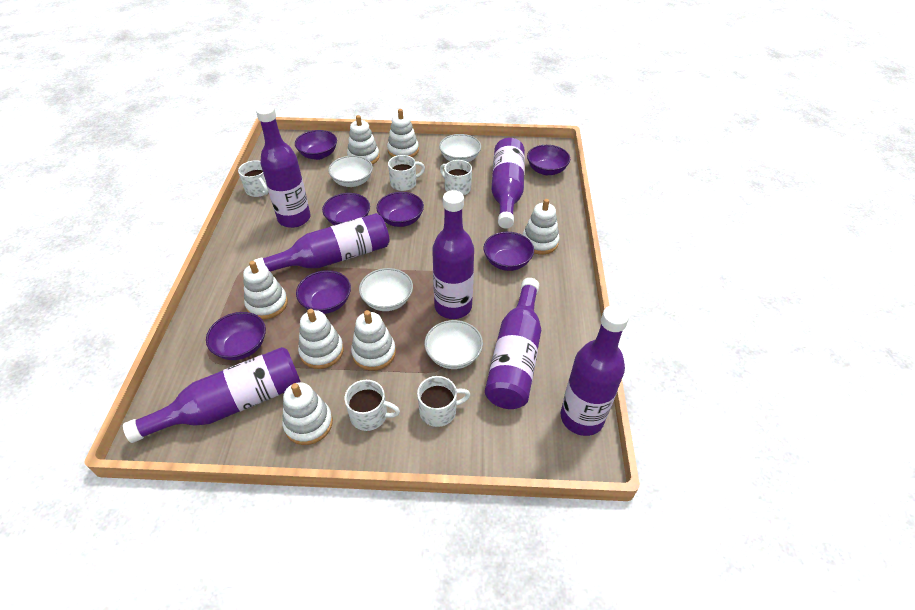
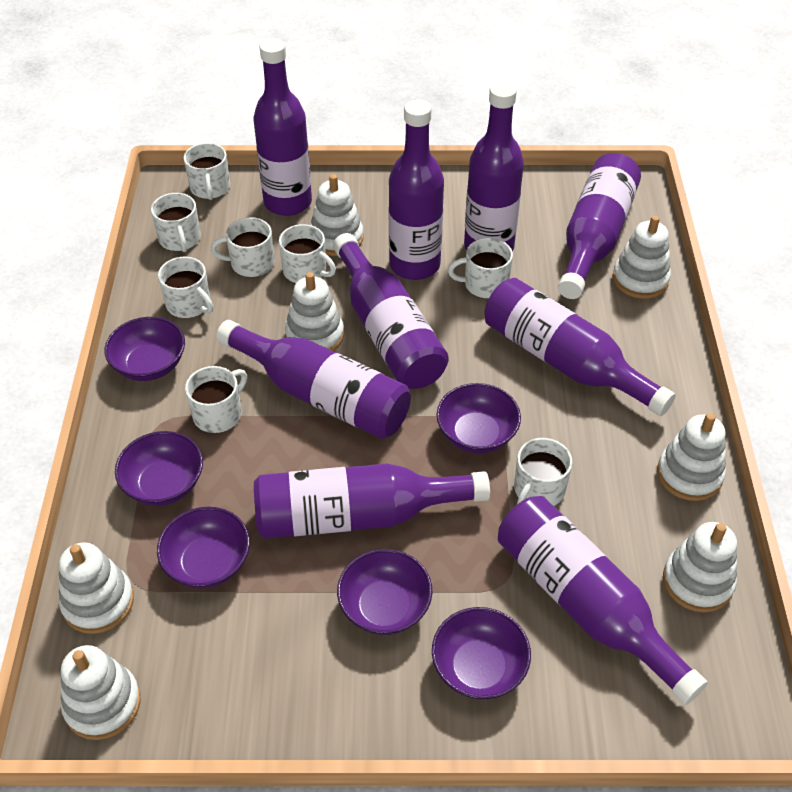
purple bottle: 7 -> 9
purple bowl: 7 -> 6
white bowl: 4 -> 0
white mug: 5 -> 8

